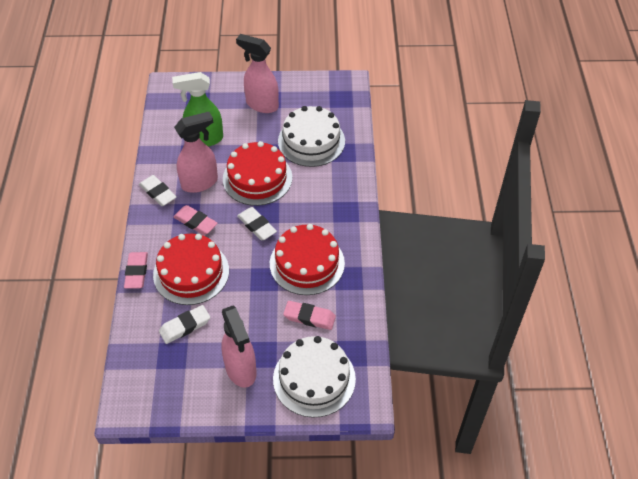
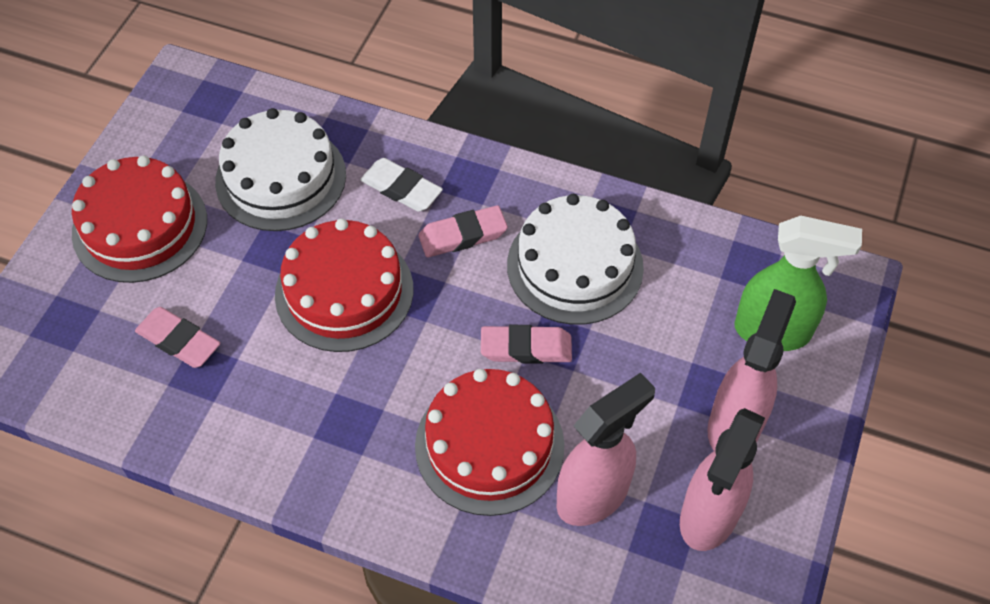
white eraser: 3 -> 1

